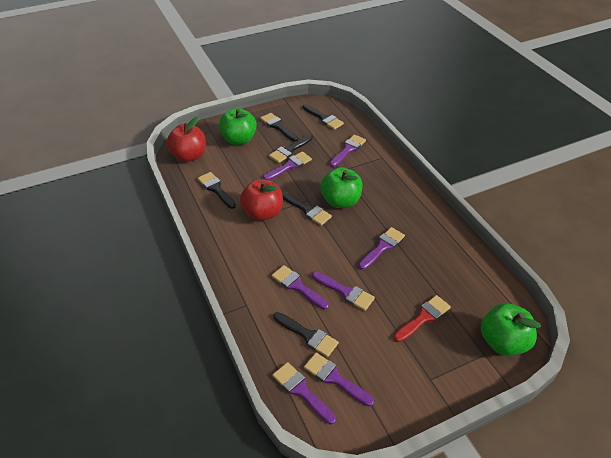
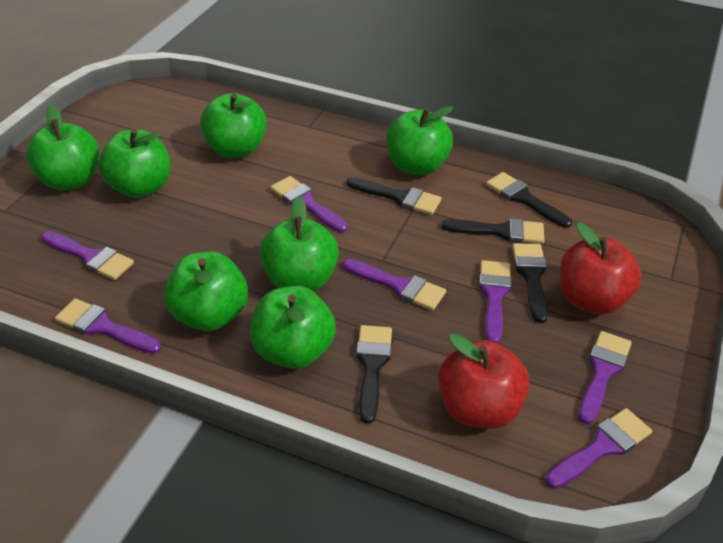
black brush: 6 -> 5
green apple: 3 -> 7
red brush: 1 -> 0

